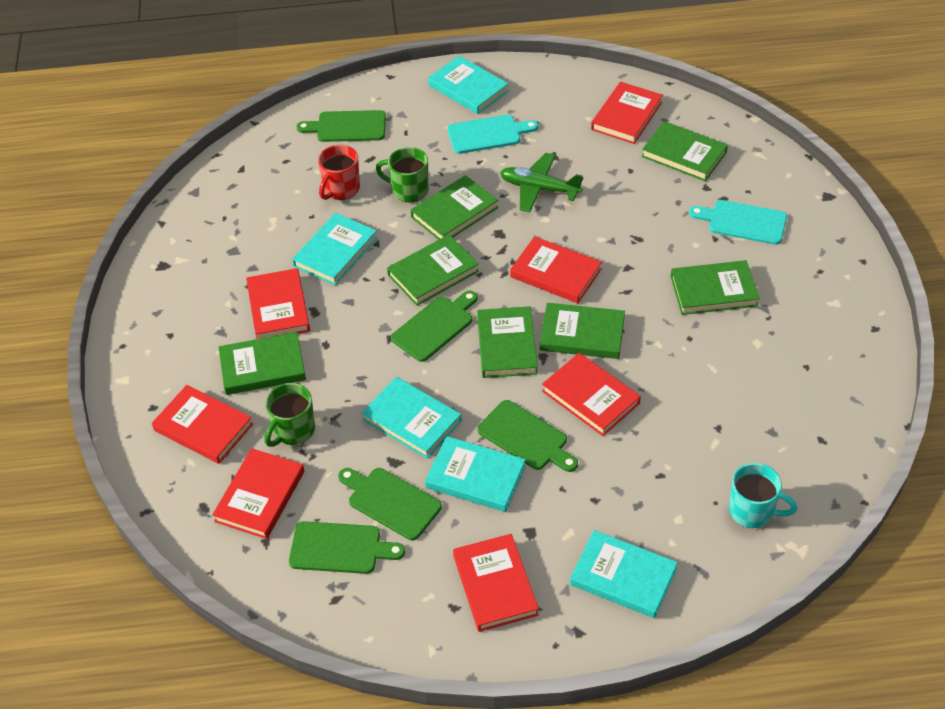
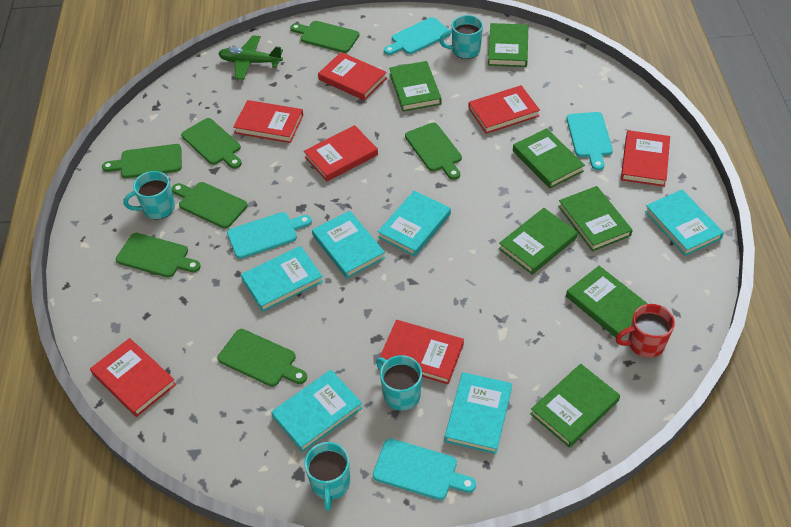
green cutting board: 5 -> 7
green mug: 2 -> 0
turquoise book: 5 -> 6
turquoise cutting board: 2 -> 4
turquoise mug: 1 -> 4

